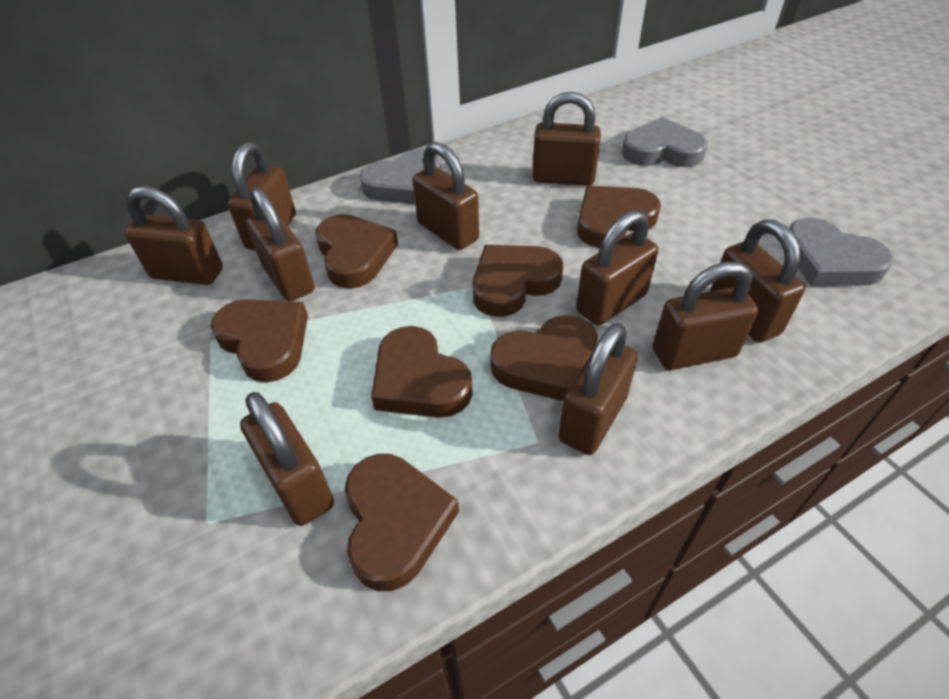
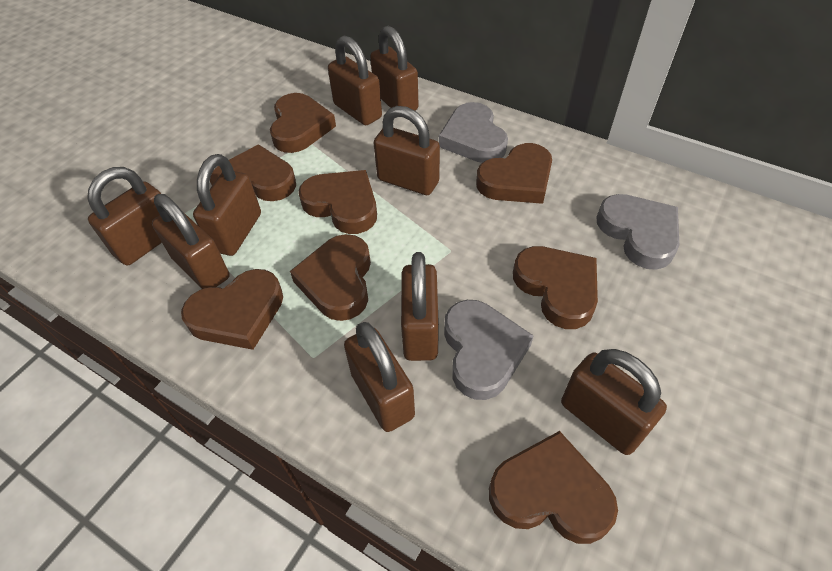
brown heart: 7 -> 8
brown padlock: 10 -> 9

